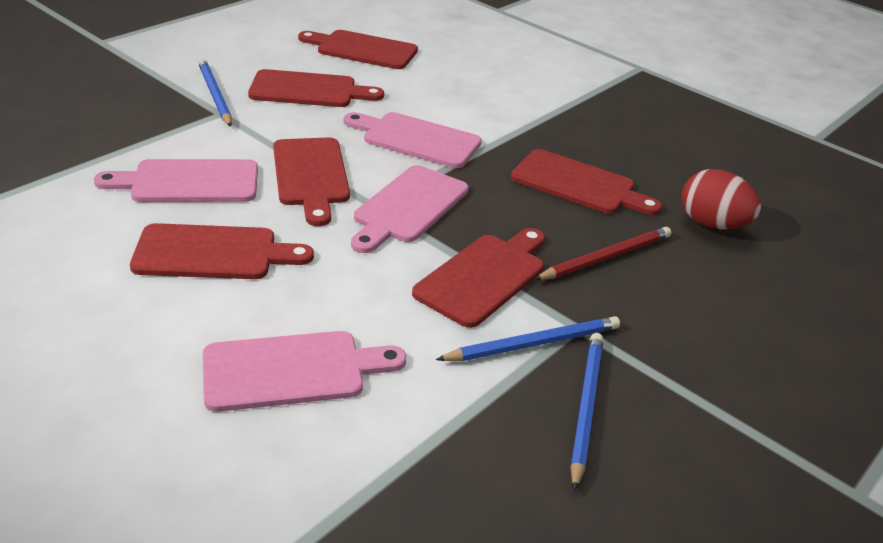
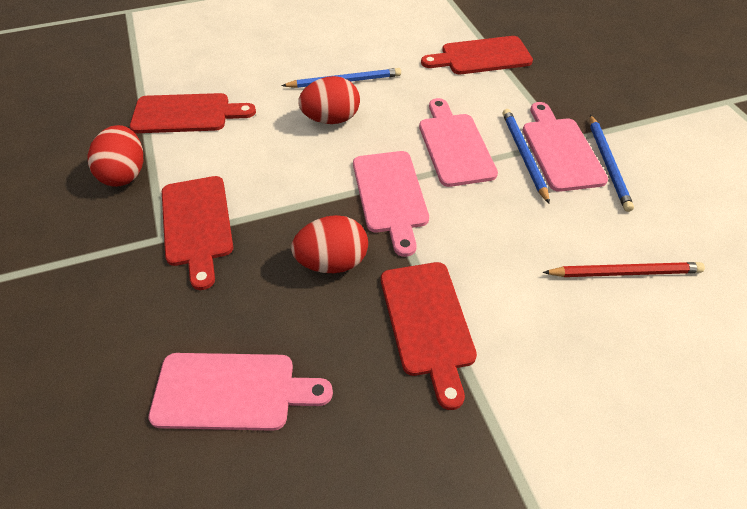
red cutting board: 6 -> 4
red egg: 1 -> 3

